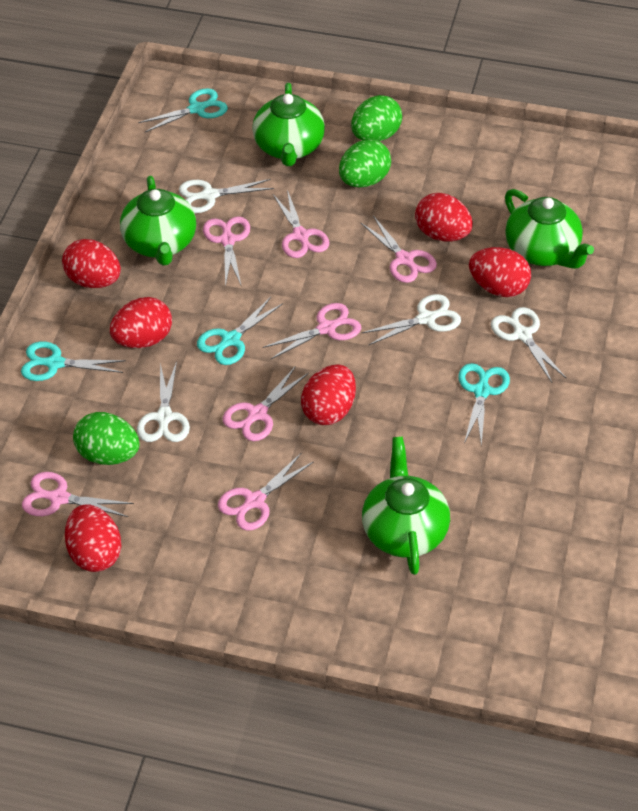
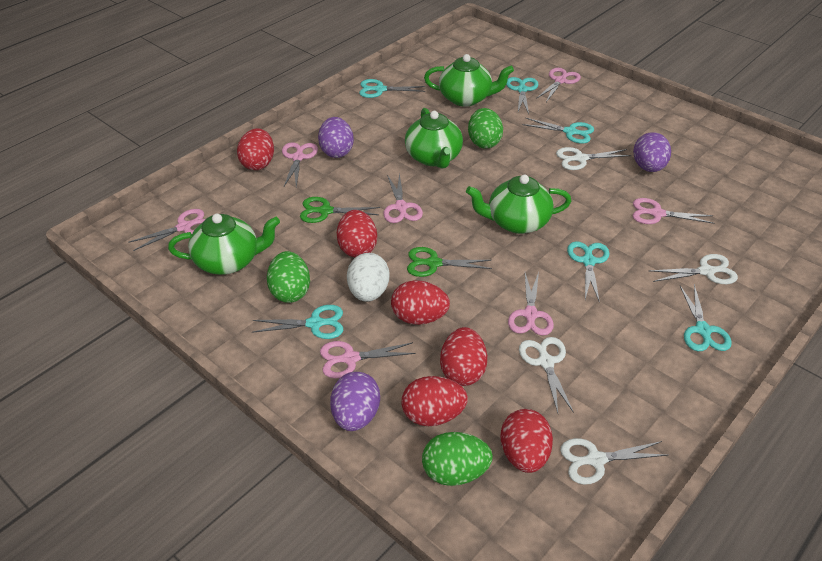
green scissors: 0 -> 2
purple egg: 0 -> 3
turquoise scissors: 4 -> 6
white egg: 0 -> 1

